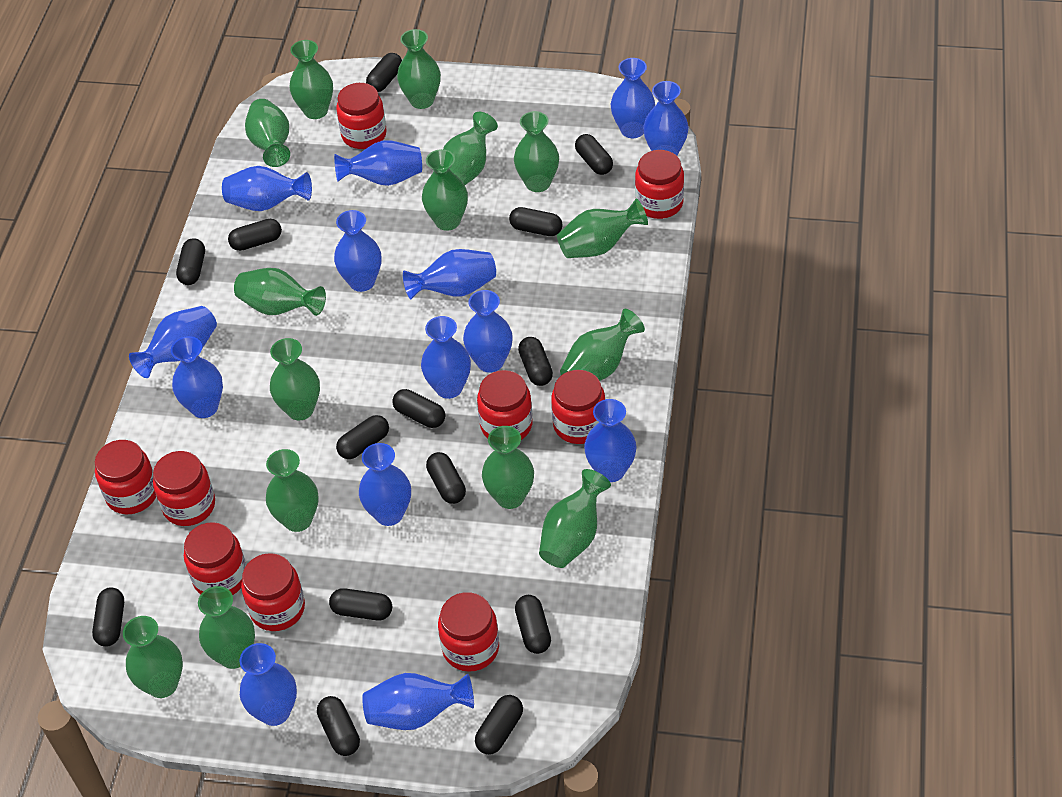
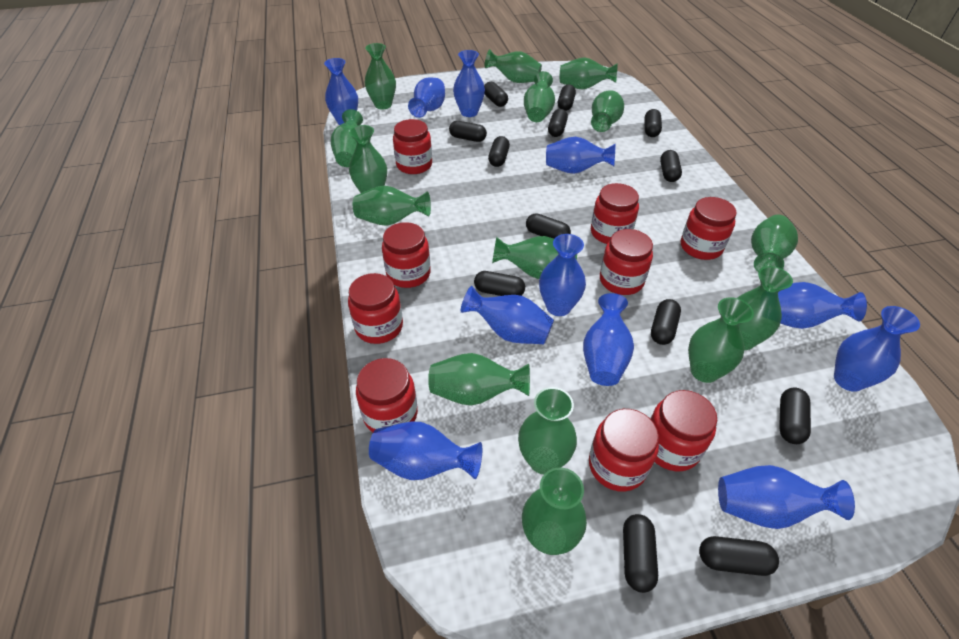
black capsule: 14 -> 13
blue vase: 14 -> 11

